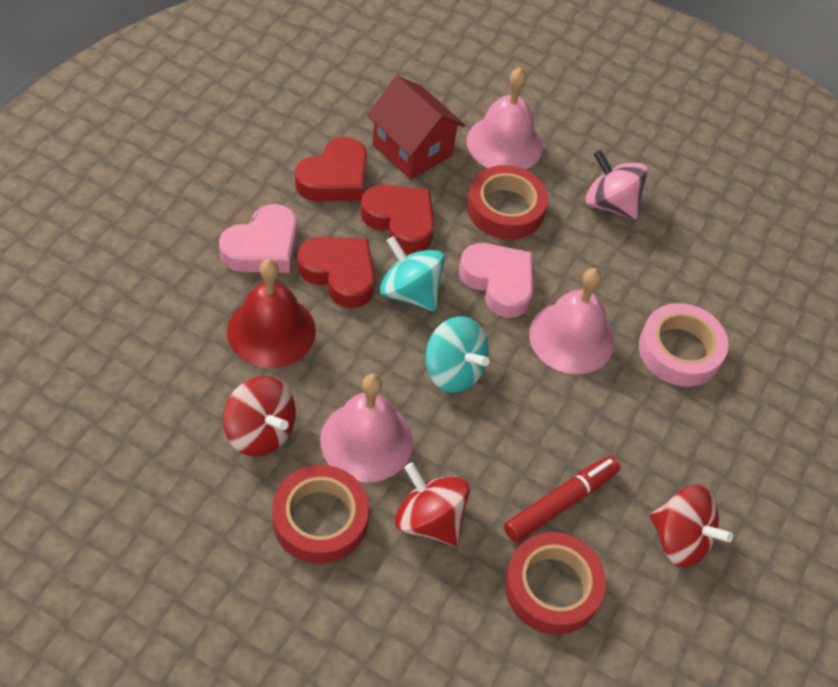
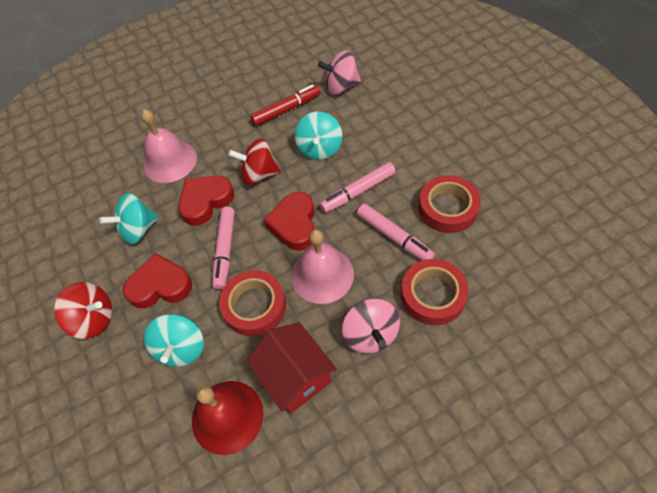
pink bell: 3 -> 2
pink heart: 2 -> 0
pink marker: 0 -> 3
pink spinning top: 1 -> 2
pink tape: 1 -> 0
red spinning top: 3 -> 2
turquoise spinning top: 2 -> 3

